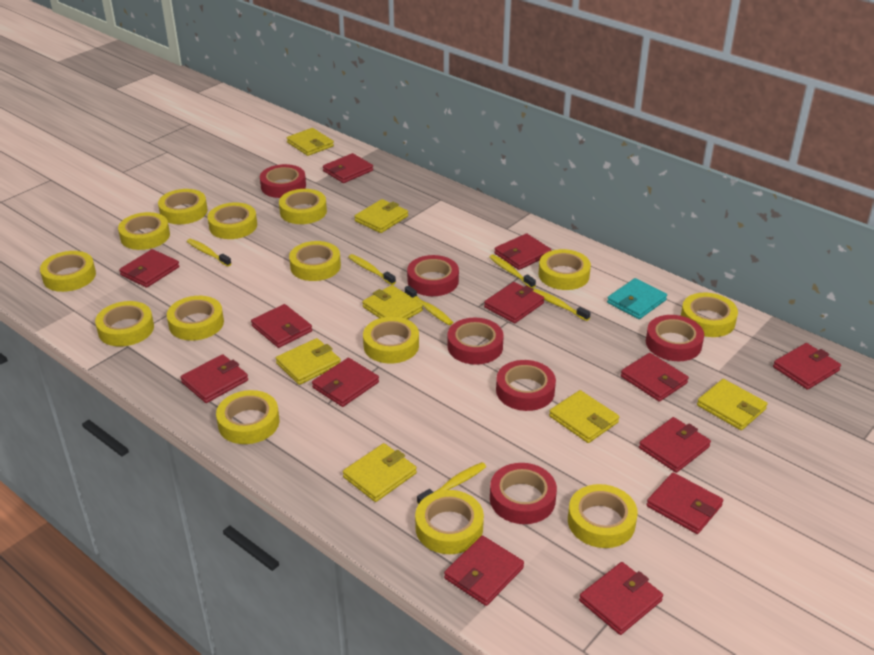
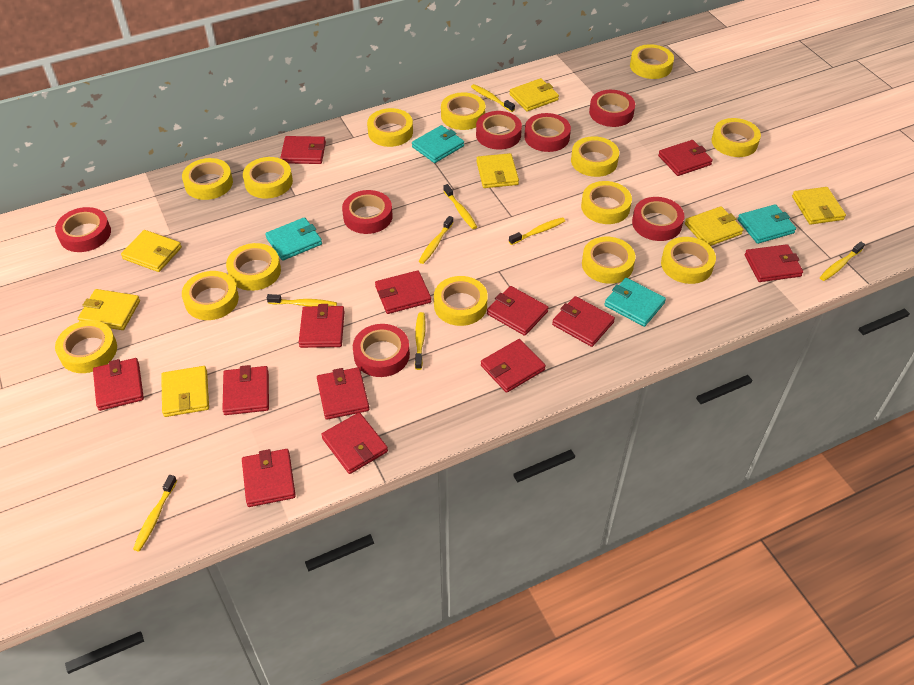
red tape: 6 -> 7
turquoise wallet: 1 -> 4
yellow toothbrush: 6 -> 8

